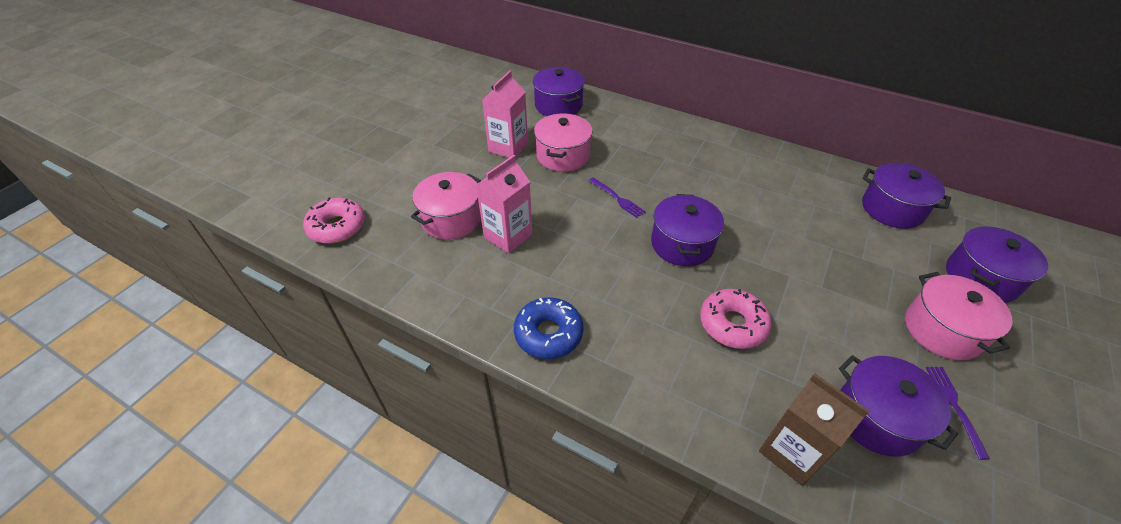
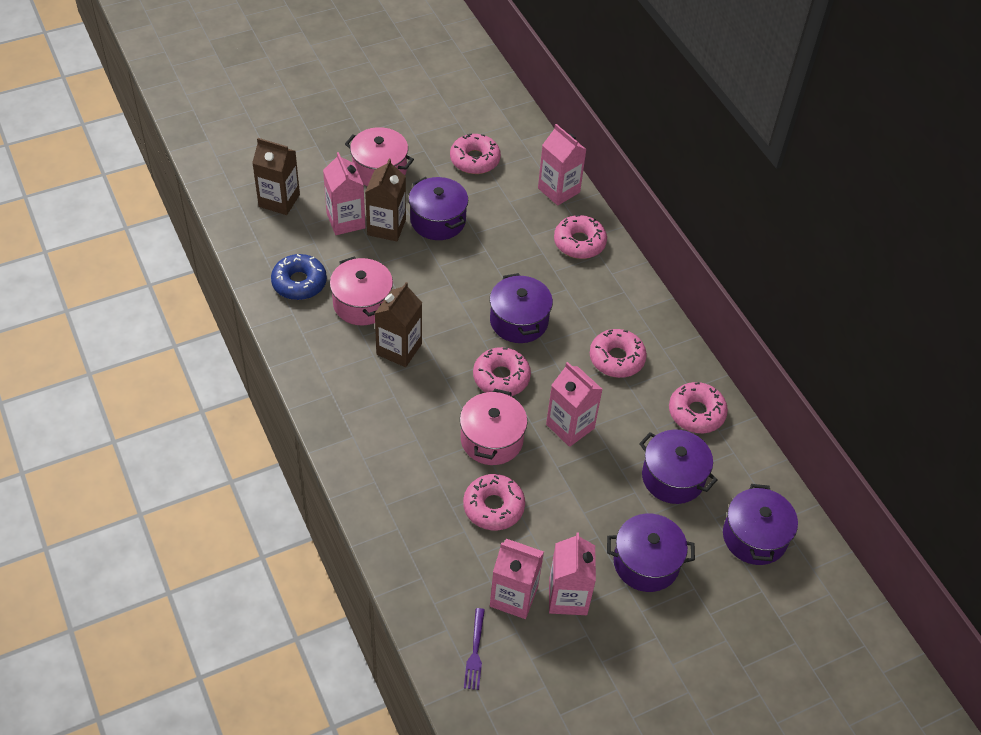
brown carton: 1 -> 3
pink carton: 2 -> 5
pink donut: 2 -> 6
purple fork: 2 -> 1

